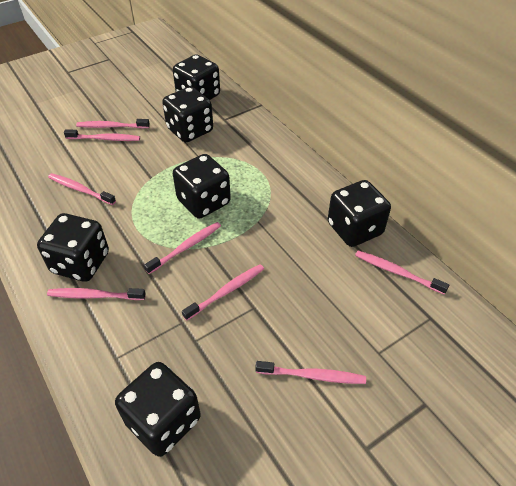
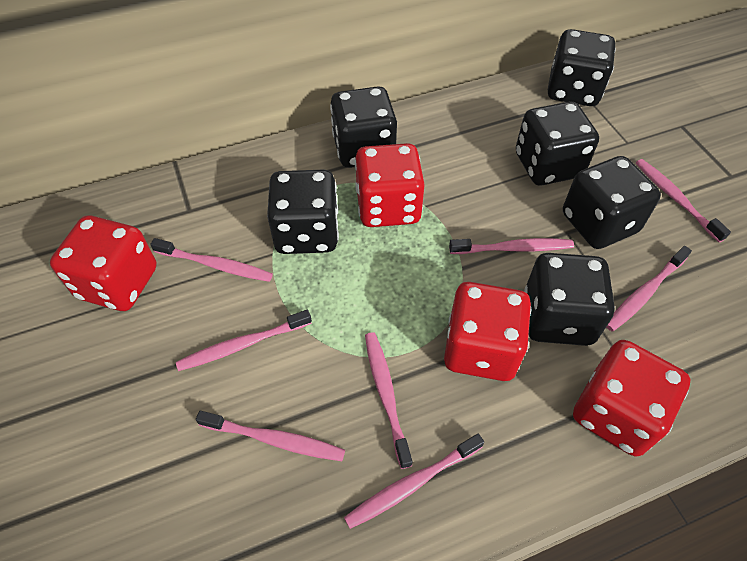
red dice: 0 -> 4

